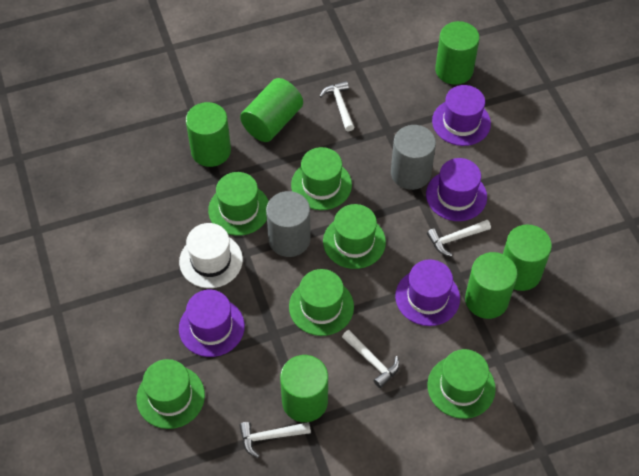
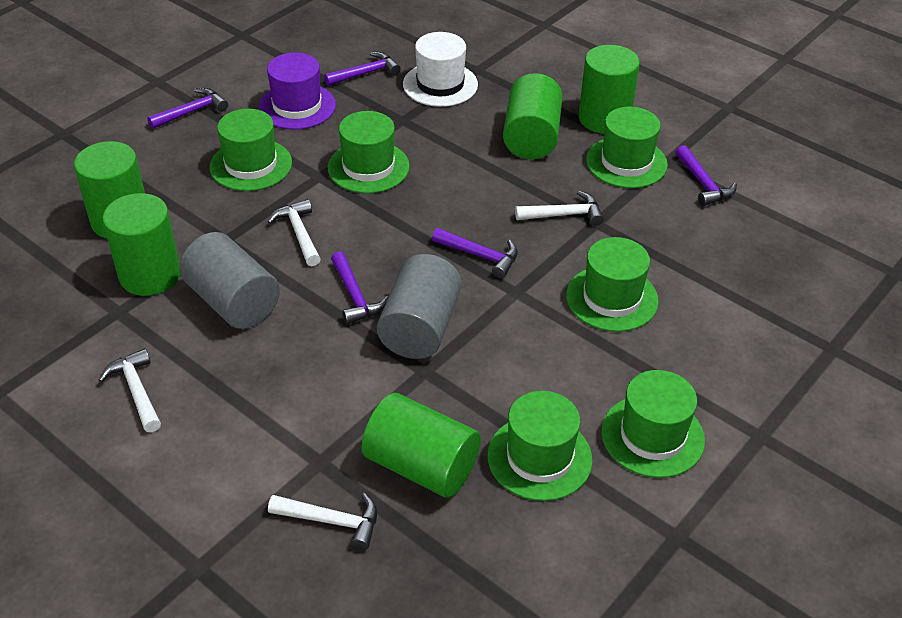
green cylinder: 6 -> 5
purple hammer: 0 -> 5
purple hat: 4 -> 1

